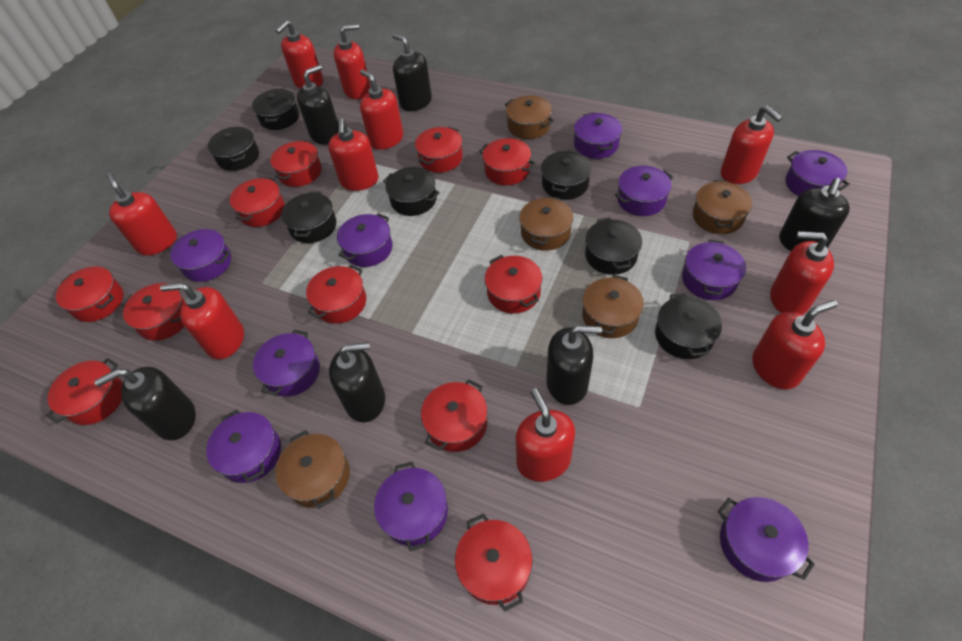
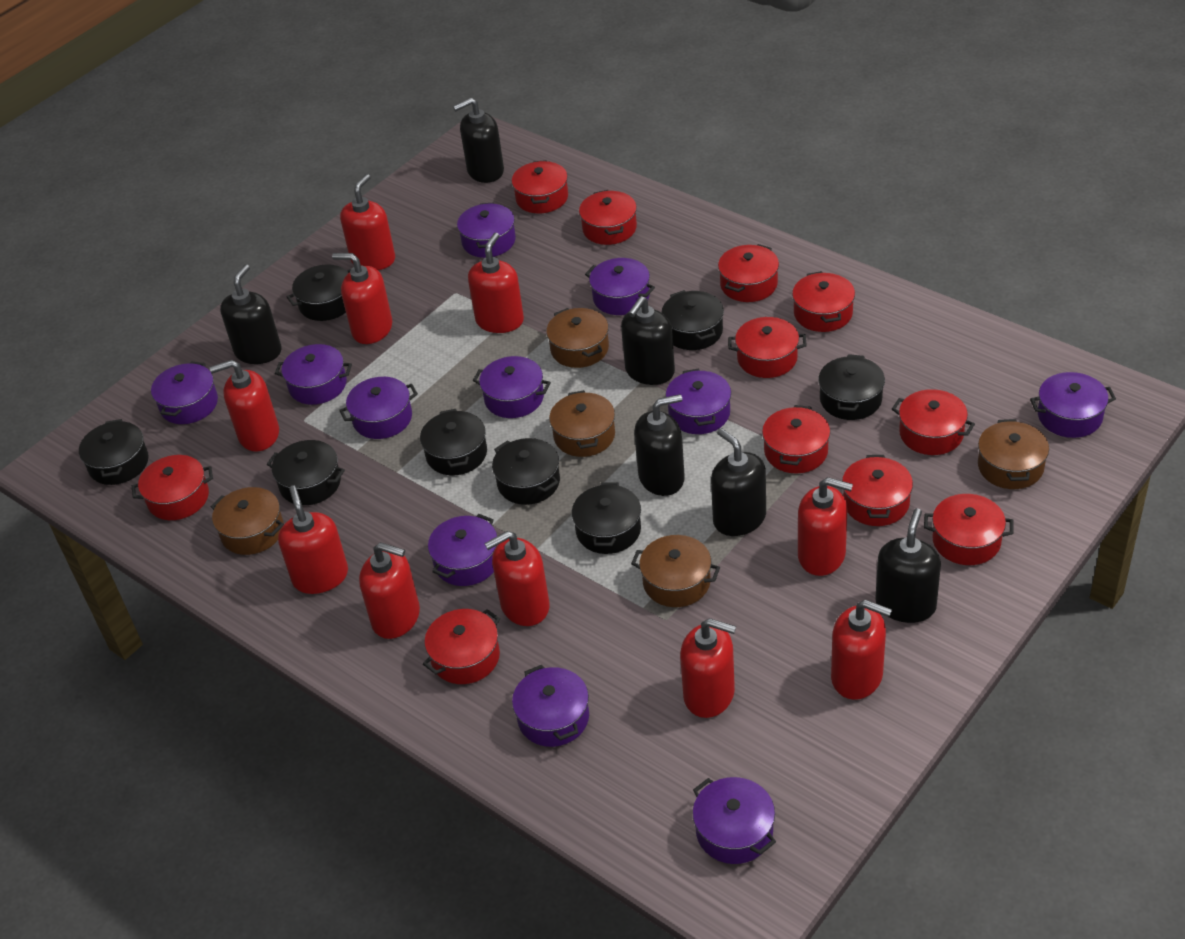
black pot: 7 -> 8
purple pot: 10 -> 11

